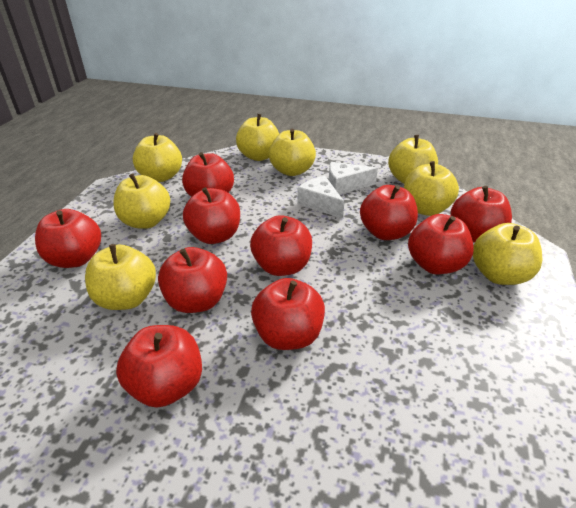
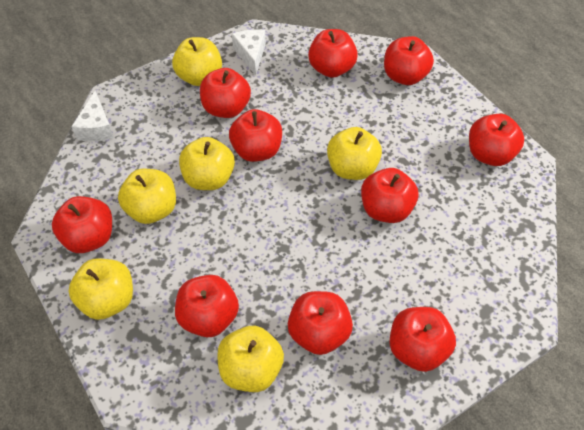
yellow apple: 8 -> 6

